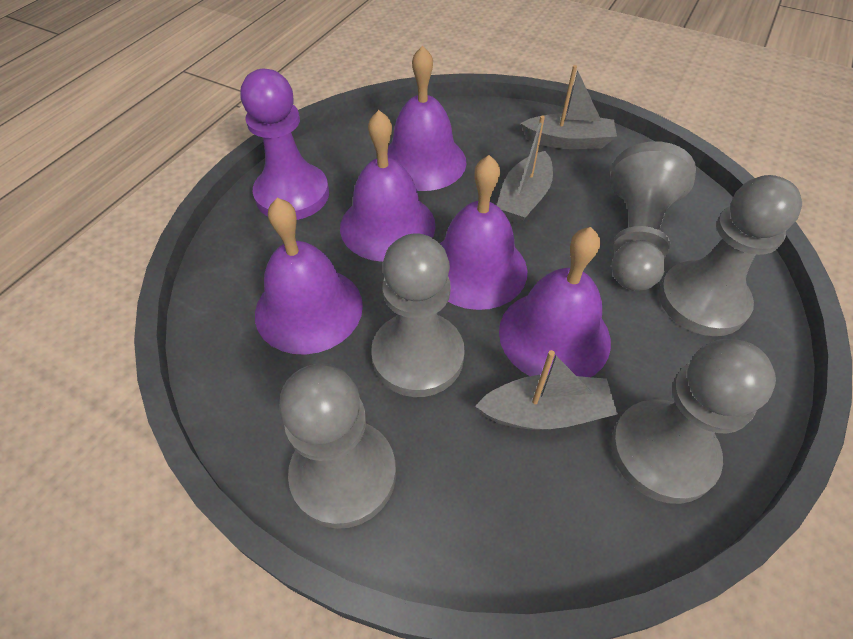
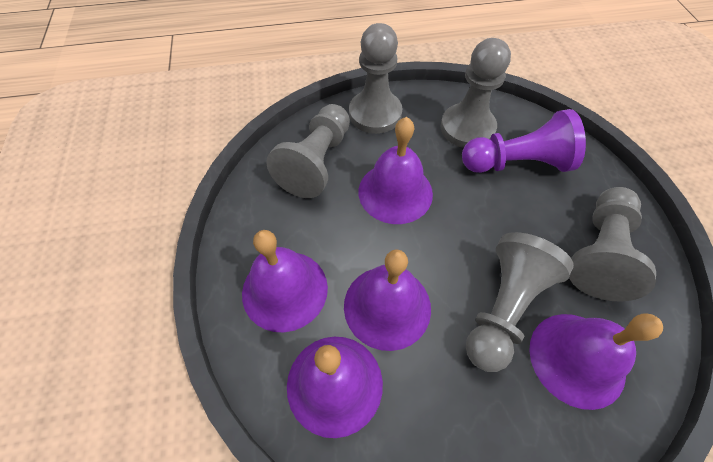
grey boat: 3 -> 0

